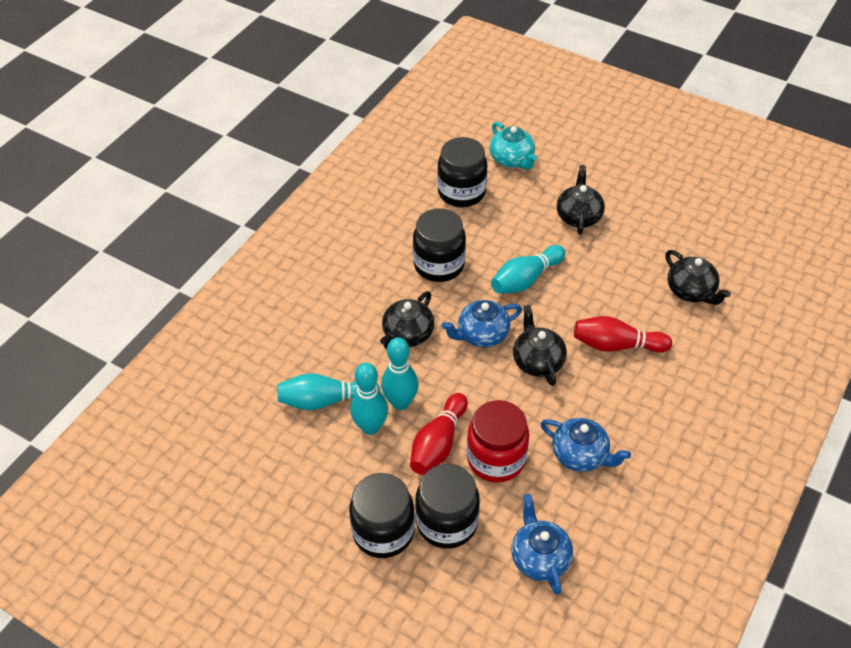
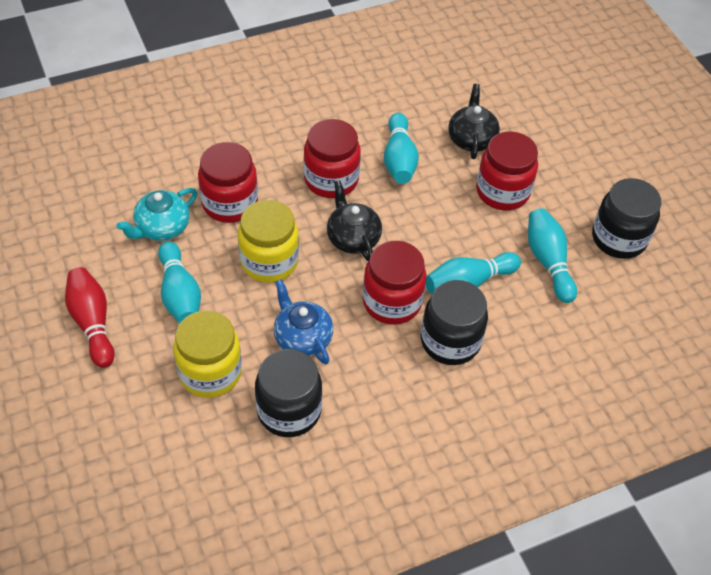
black jar: 4 -> 3
black teapot: 4 -> 2
blue teapot: 3 -> 1
red bowling pin: 2 -> 1
red jar: 1 -> 4
yellow jar: 0 -> 2

